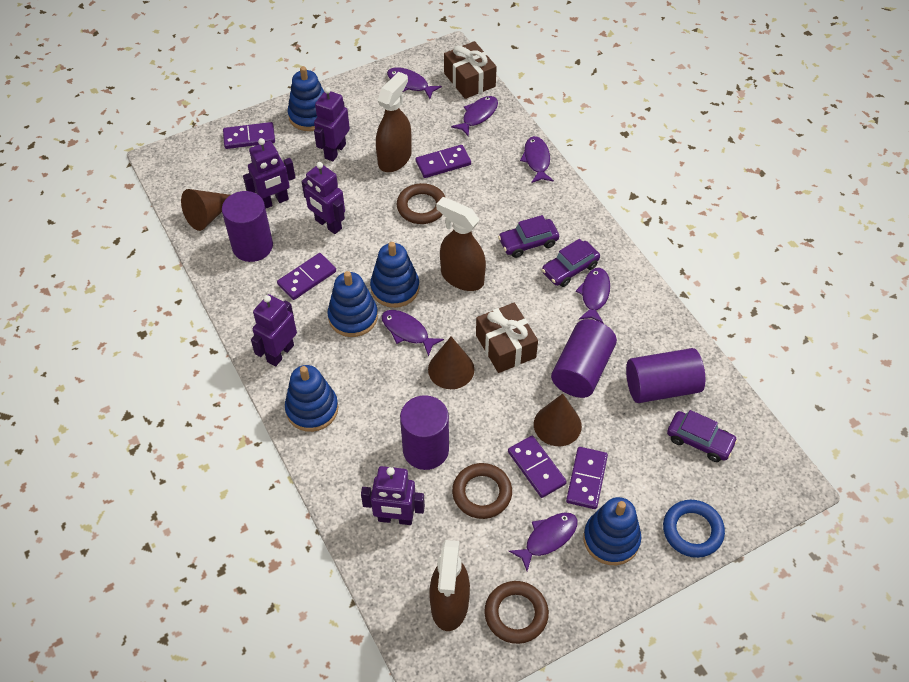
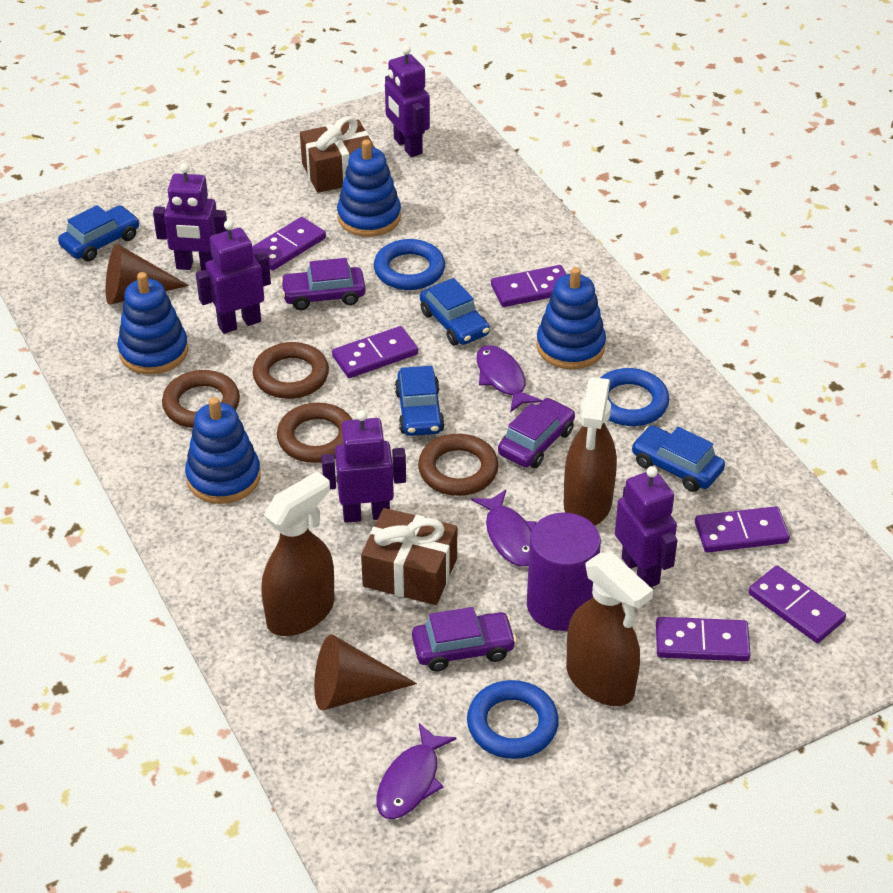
blue car: 0 -> 4
blue ring: 1 -> 3
blue stacking toy: 5 -> 4
brown cone: 3 -> 2
brown ring: 3 -> 4
purple cylinder: 4 -> 1
purple domino: 5 -> 6
purple fish: 6 -> 3

